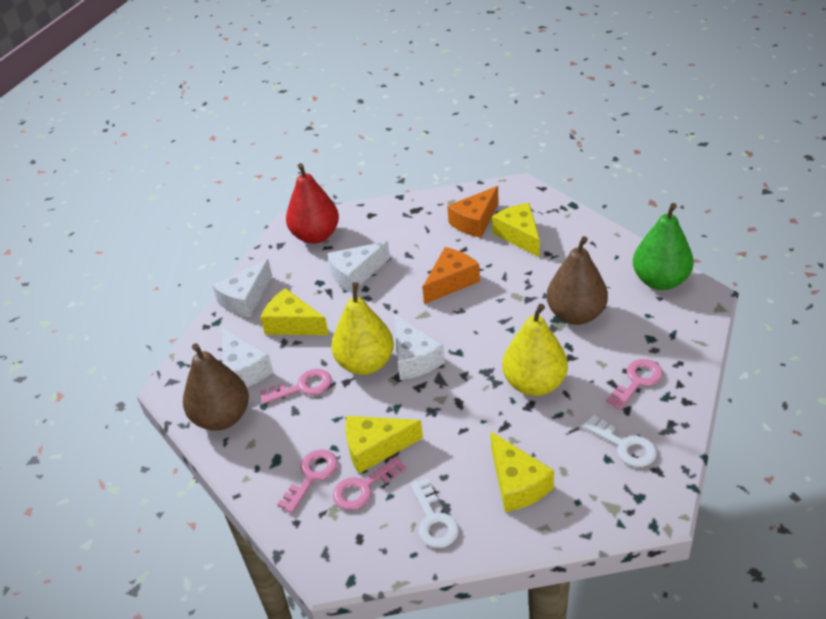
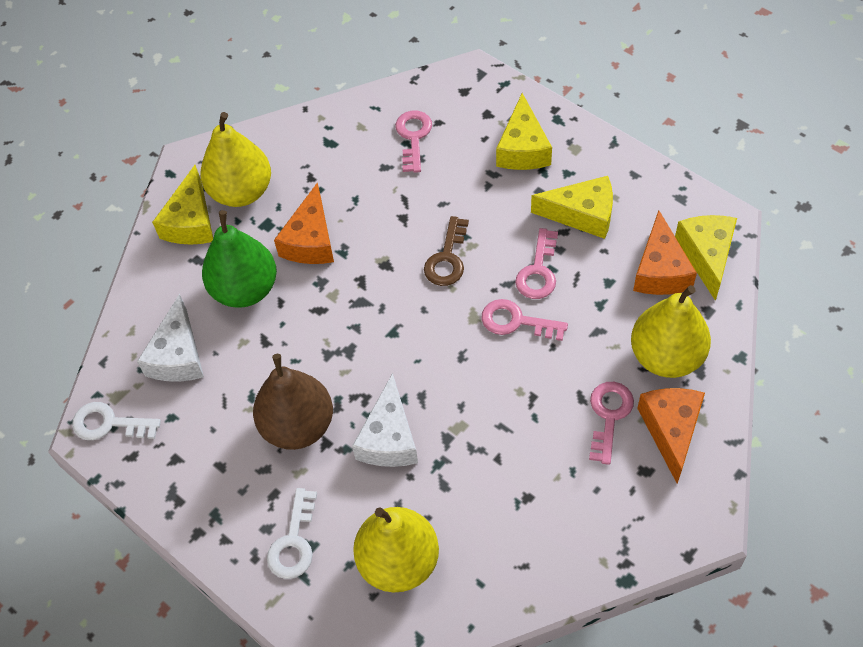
brown key: 0 -> 1
brown pear: 2 -> 1
orange cheese: 2 -> 3
red pear: 1 -> 0
white cheese: 4 -> 2
yellow pear: 2 -> 3

